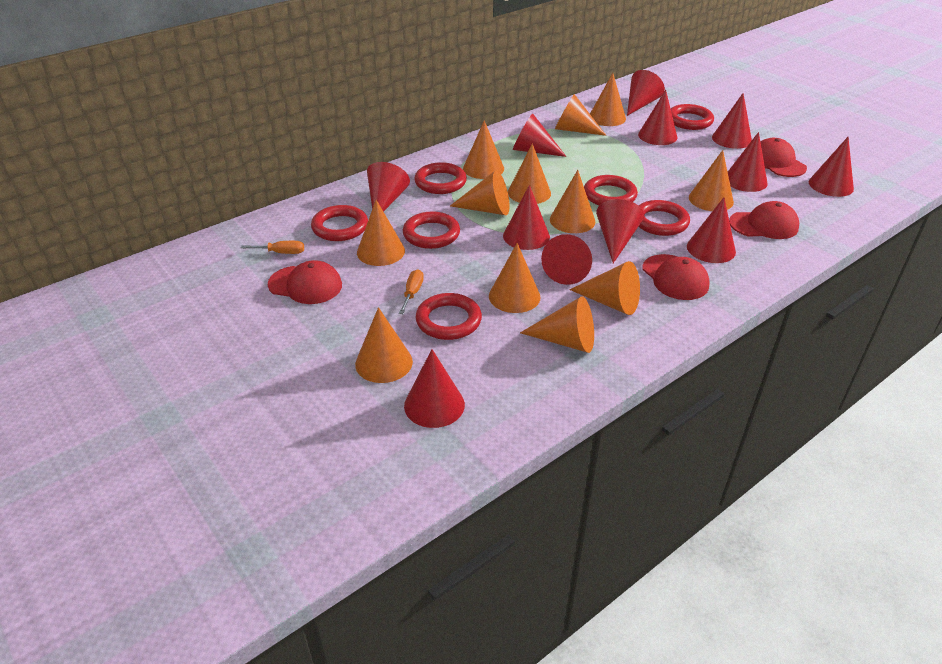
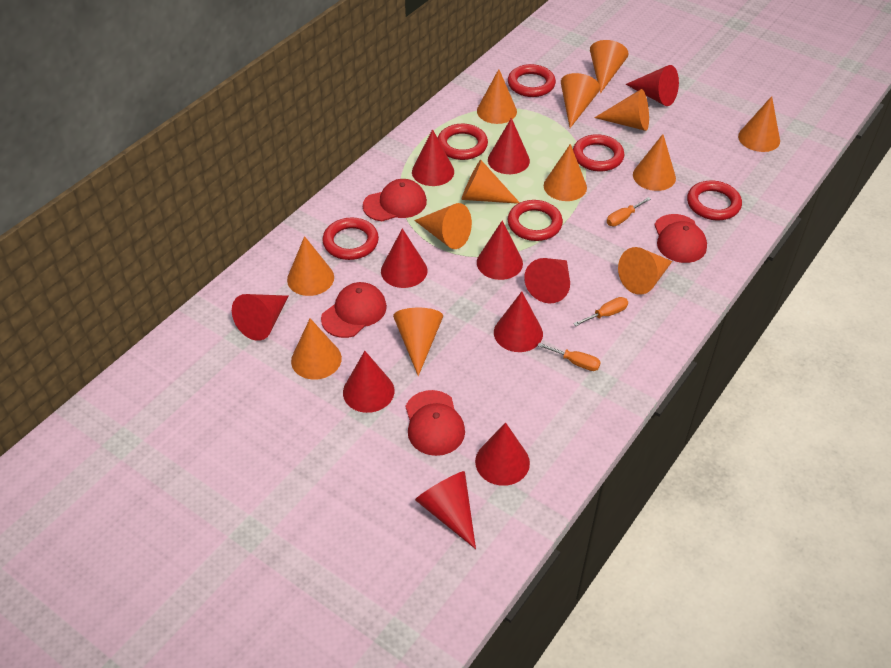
orange cone: 12 -> 13
orange screwdriver: 2 -> 3
red cone: 12 -> 11
red ring: 7 -> 6

